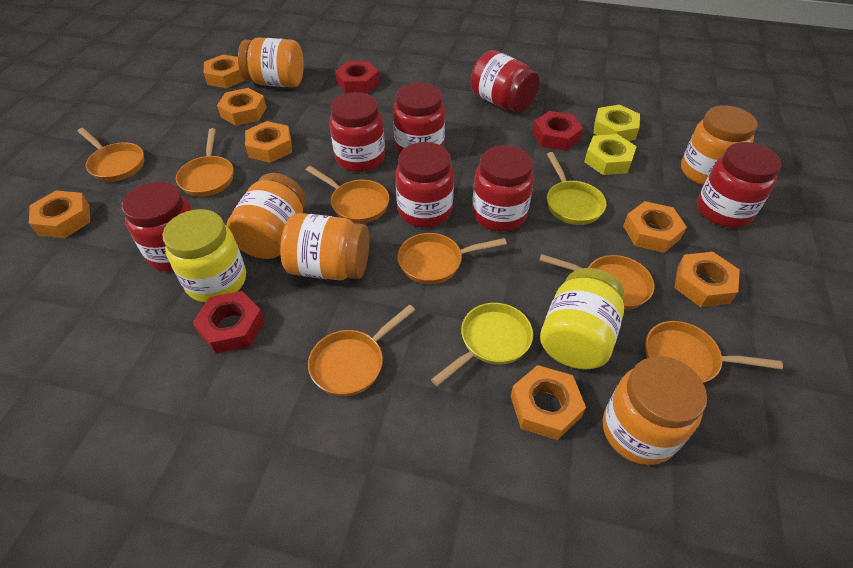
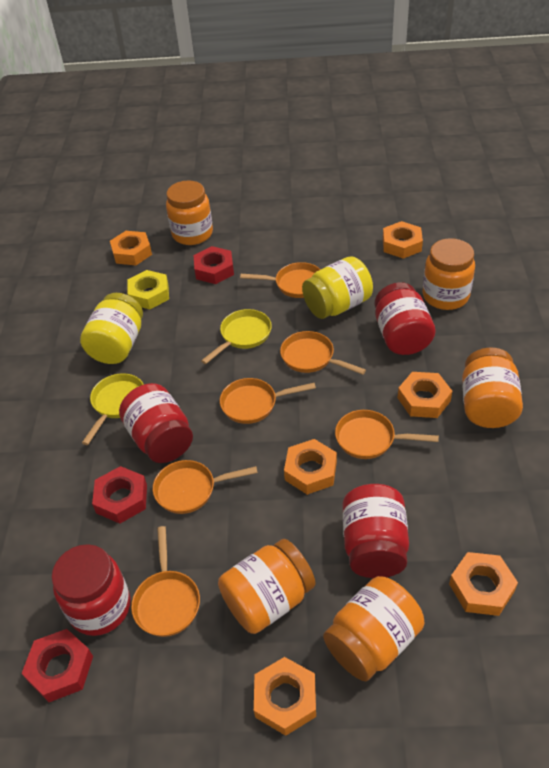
orange nut: 7 -> 6
orange pan: 7 -> 6
red jar: 7 -> 4
yellow nut: 2 -> 1

